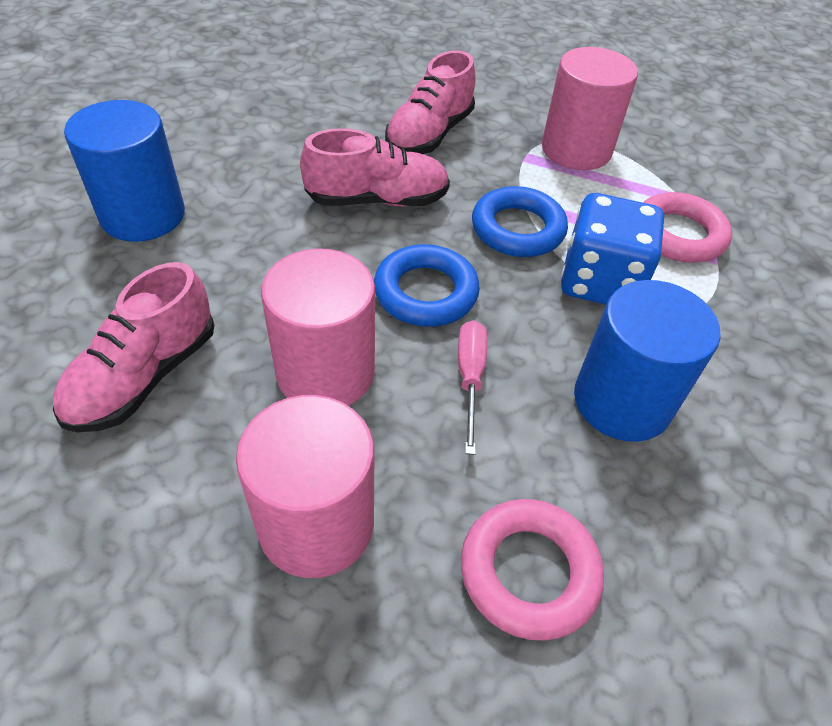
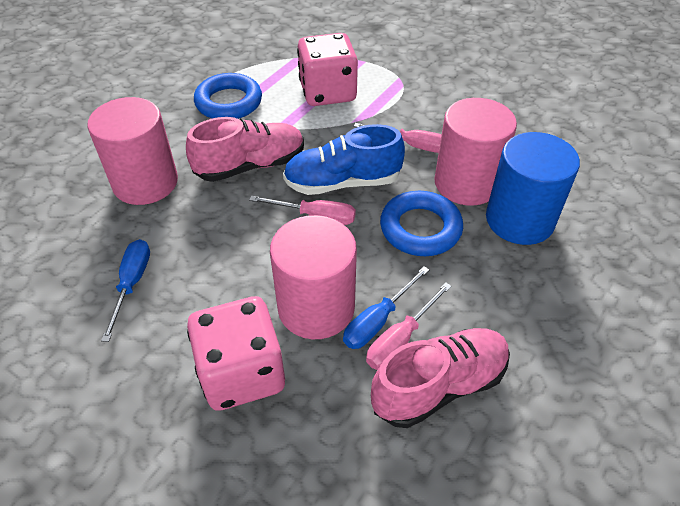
blue cylinder: 2 -> 1
blue dice: 1 -> 0
blue screwdriver: 0 -> 2
blue shoe: 0 -> 1
pink dice: 0 -> 2
pink ring: 2 -> 0
pink screwdriver: 1 -> 3
pink shoe: 3 -> 2

